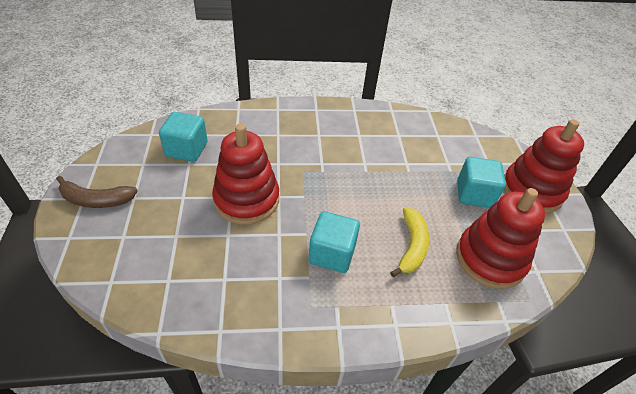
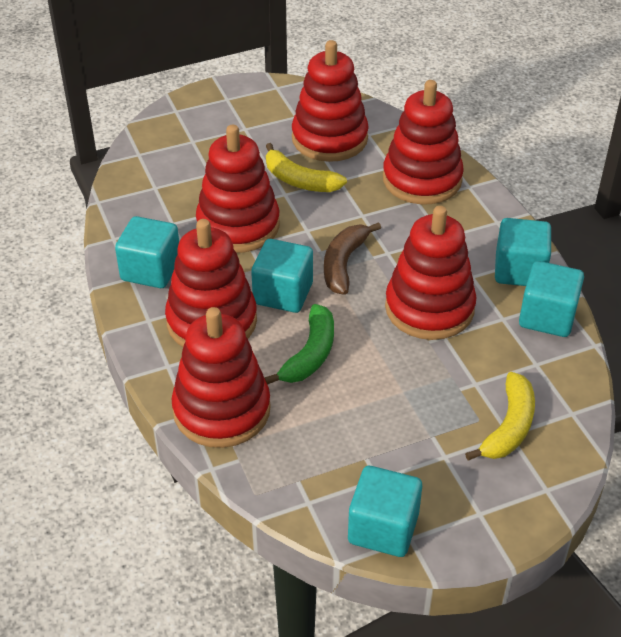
green banana: 0 -> 1
red stacking toy: 3 -> 6
turquoise cube: 3 -> 5
yellow banana: 1 -> 2

